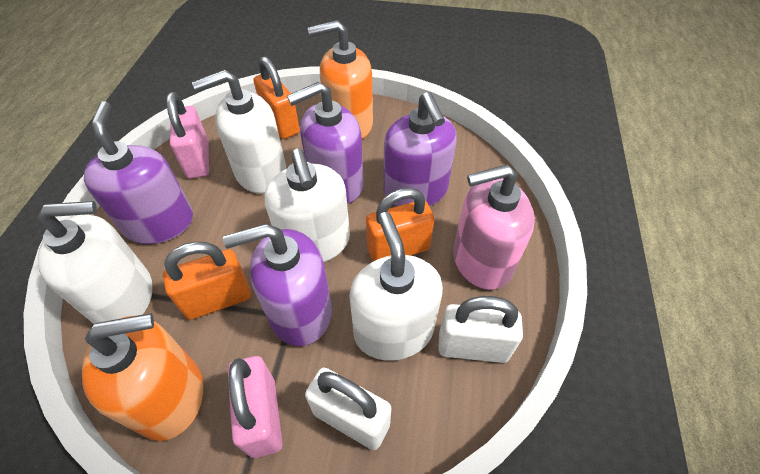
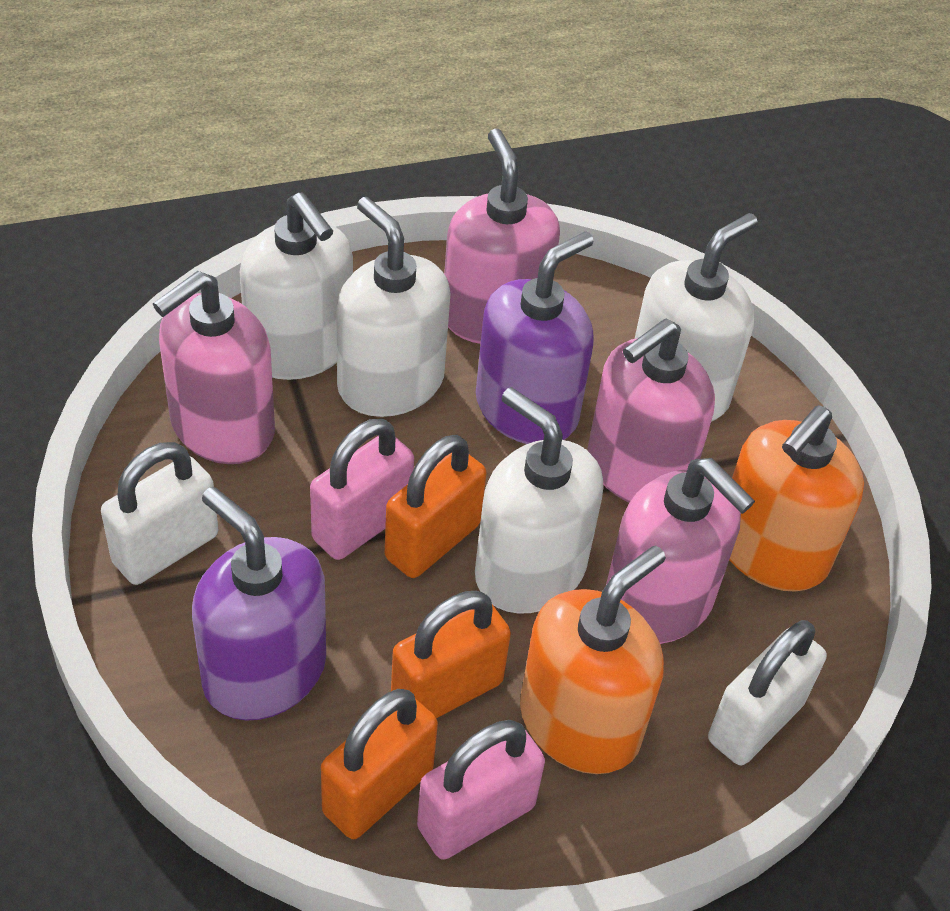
pink soap dispenser: 1 -> 4
purple soap dispenser: 4 -> 2

